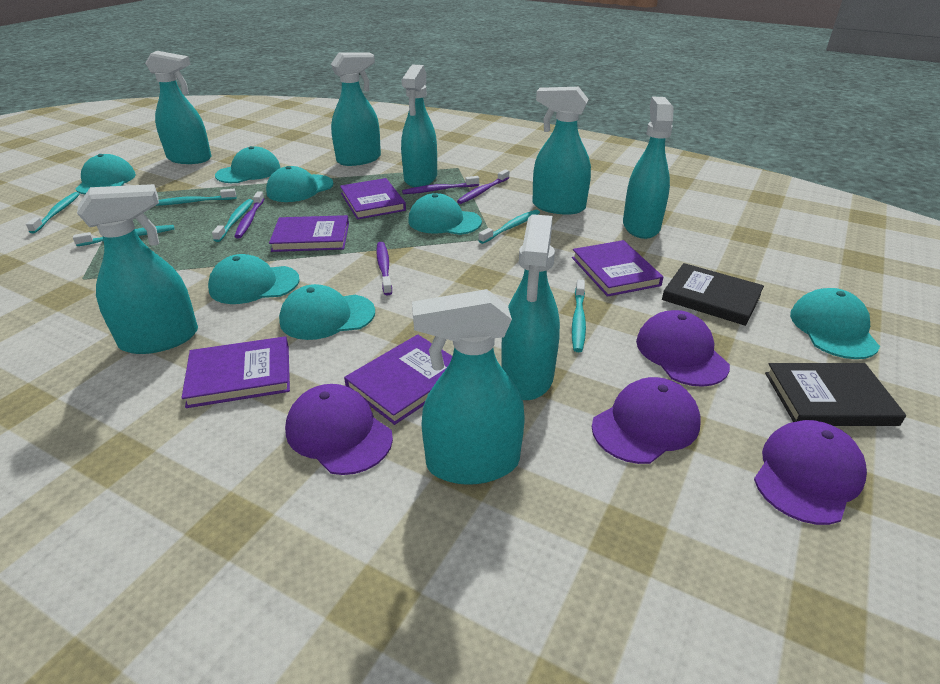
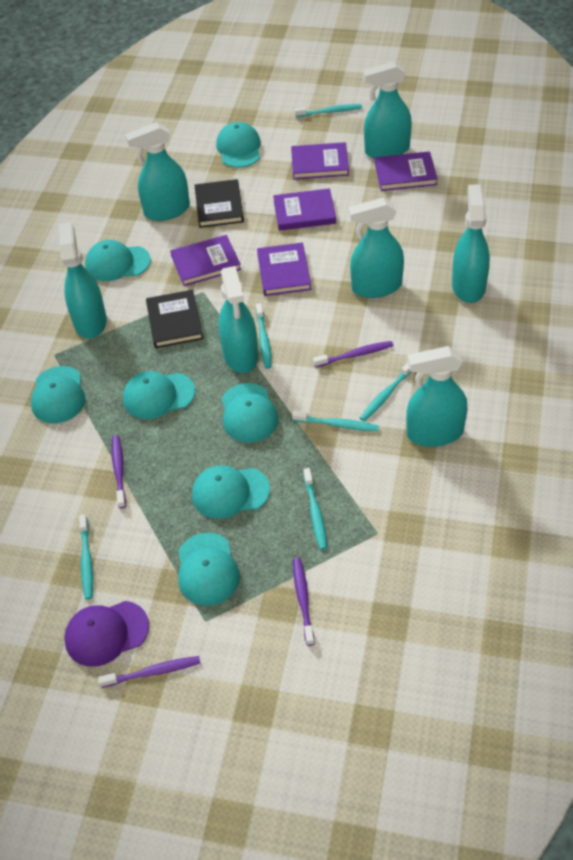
purple cap: 4 -> 1
turquoise spray bottle: 8 -> 7

